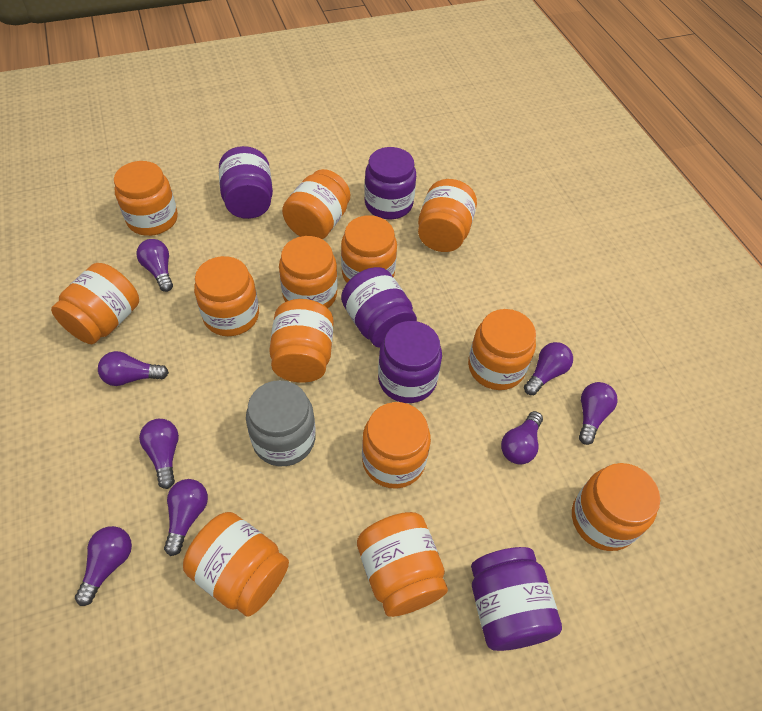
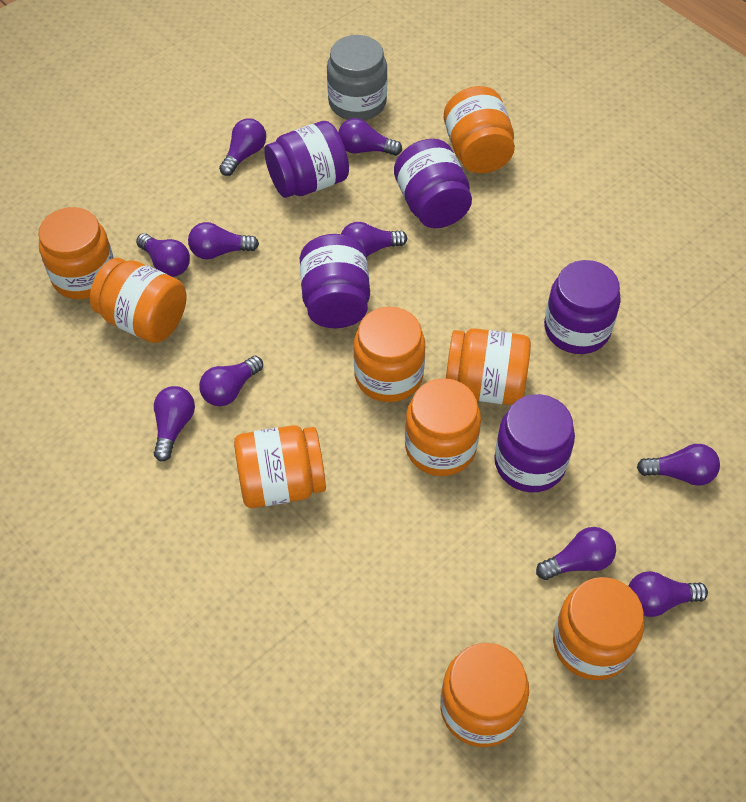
orange jar: 13 -> 9
purple light bulb: 8 -> 10

